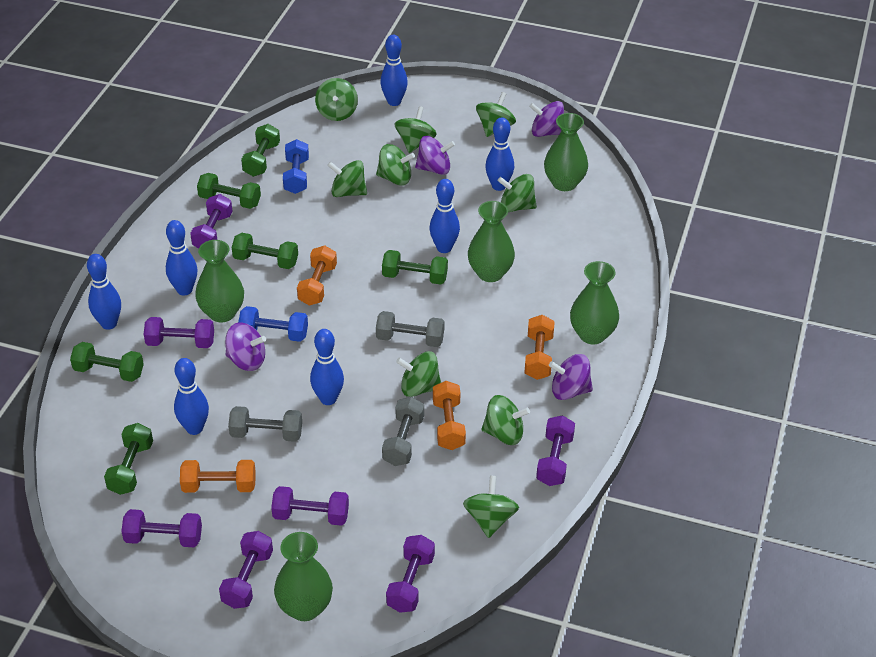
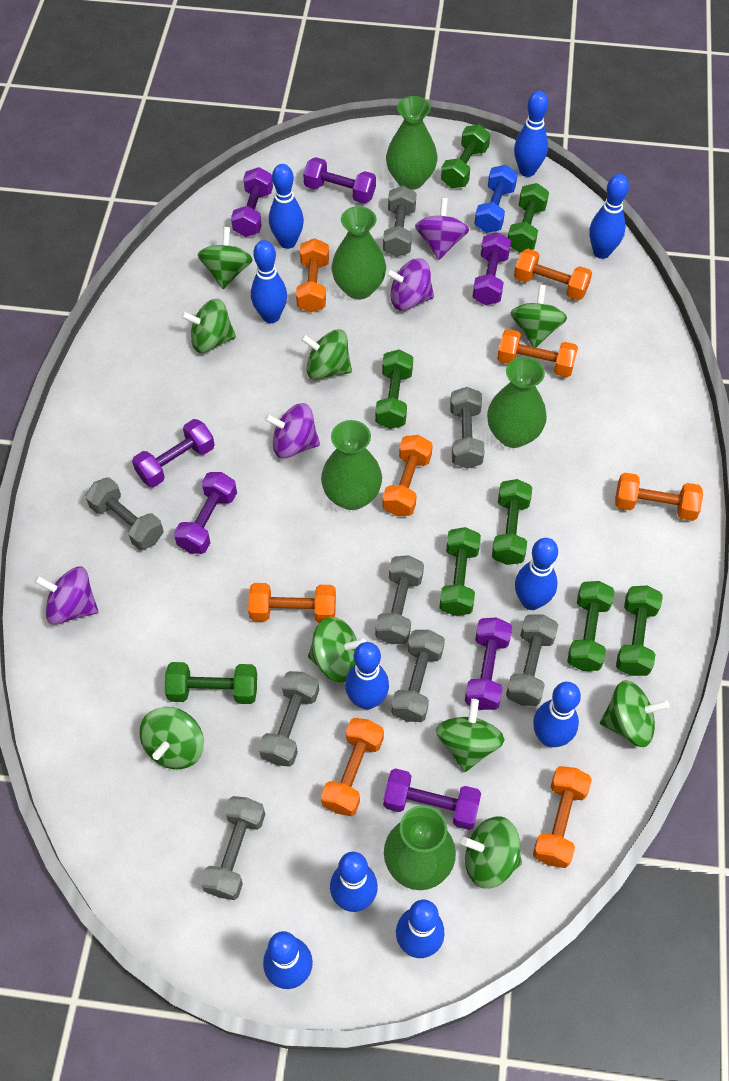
blue bowling pin: 7 -> 10
blue dumbbell: 2 -> 1
green dumbbell: 6 -> 8
grey dumbbell: 3 -> 8
orange dumbbell: 4 -> 8

